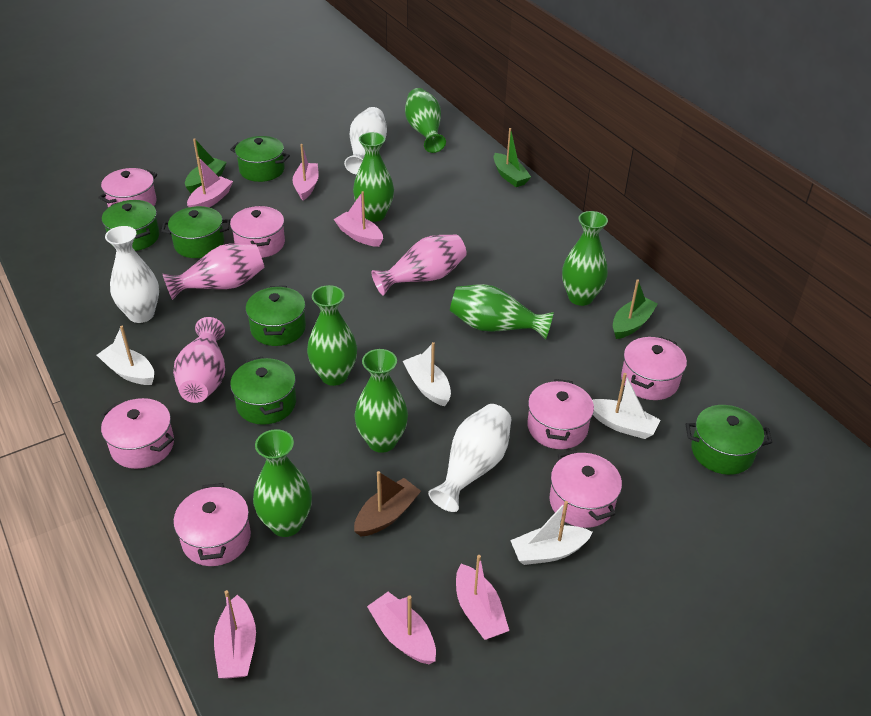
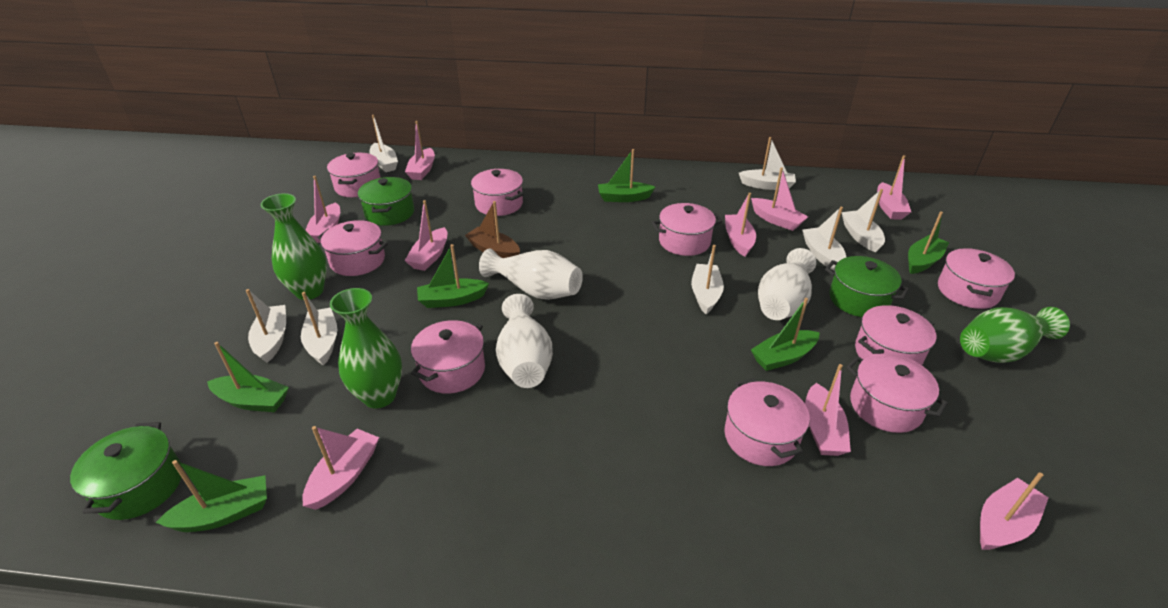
green boat: 3 -> 6
green pot: 6 -> 3
green vase: 7 -> 3
pink boat: 6 -> 9
pink pot: 7 -> 9
pink vase: 3 -> 0
white boat: 4 -> 7

